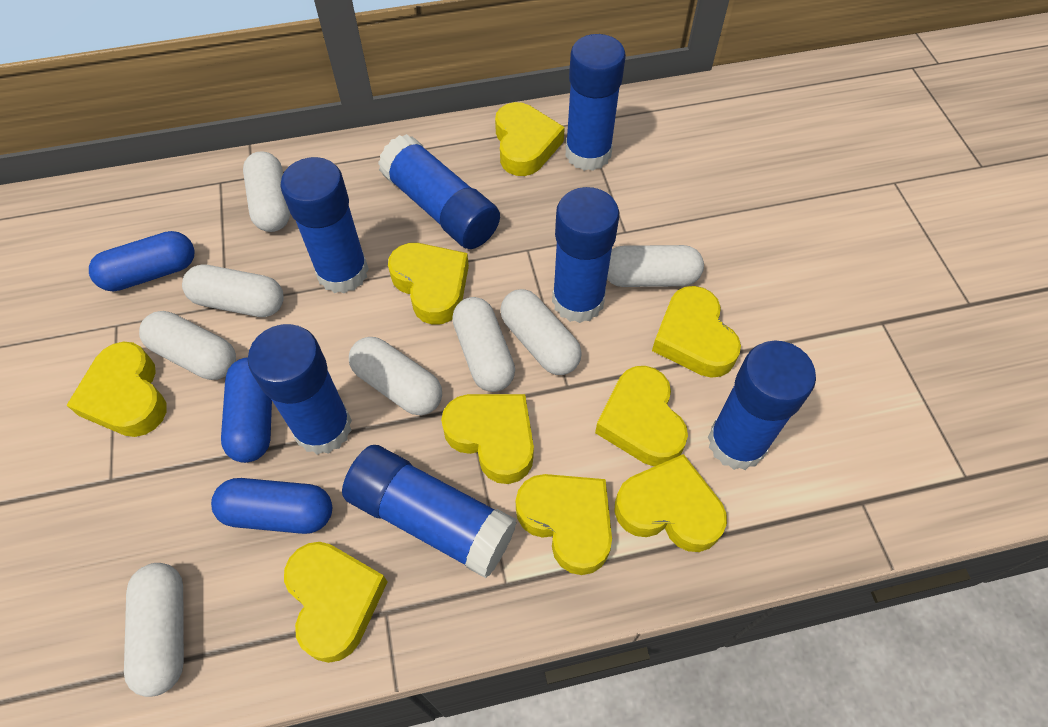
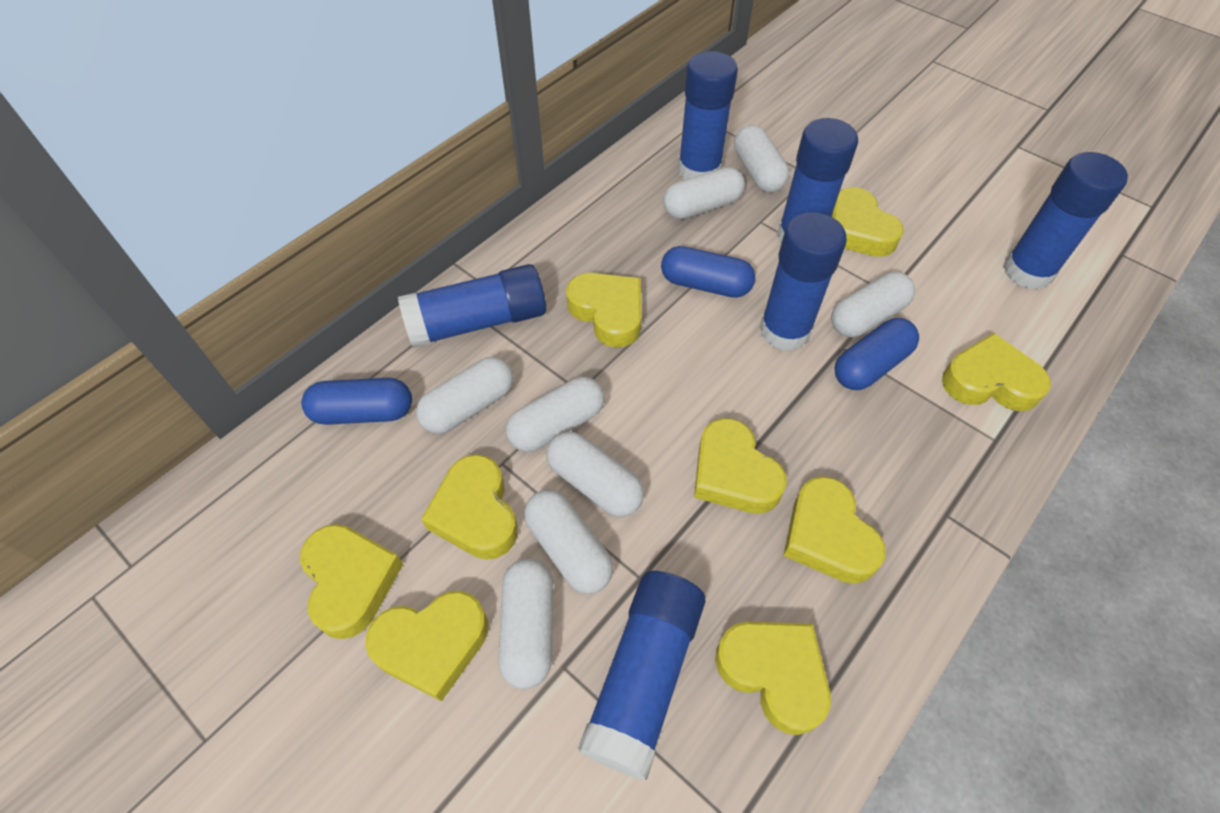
blue glue stick: 7 -> 6

